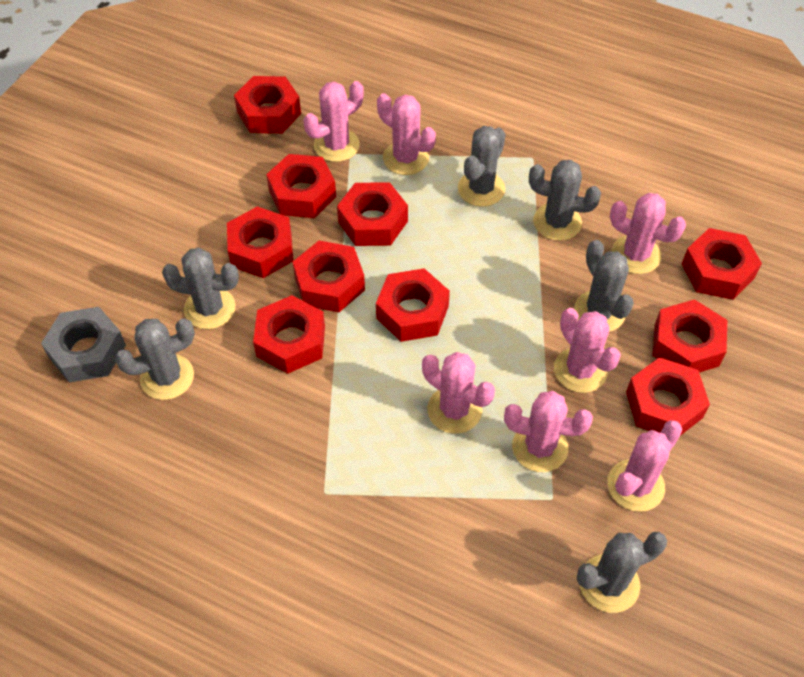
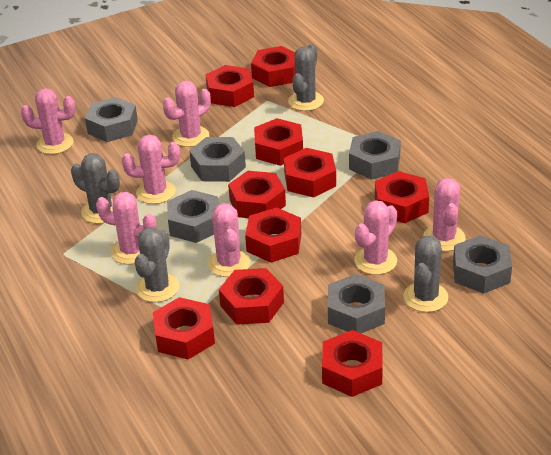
grey cactus: 6 -> 4
grey nut: 1 -> 6

